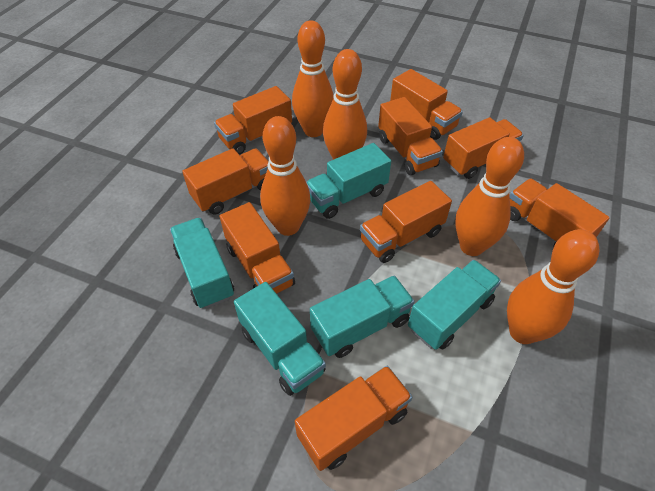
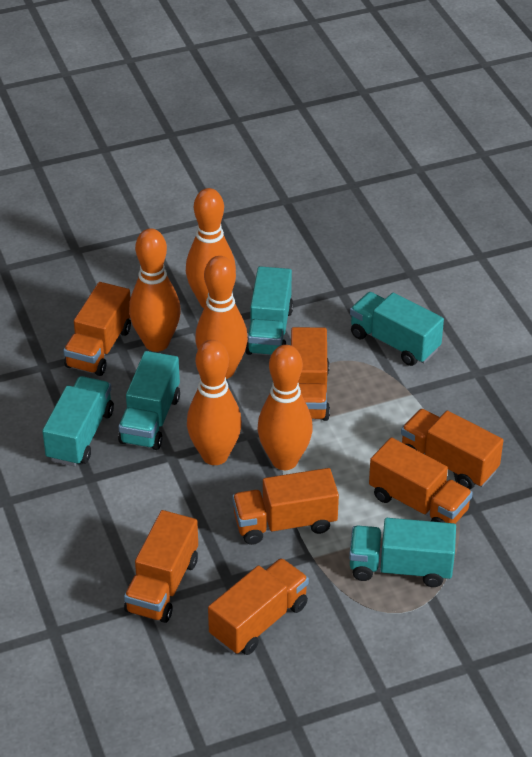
orange truck: 9 -> 7

